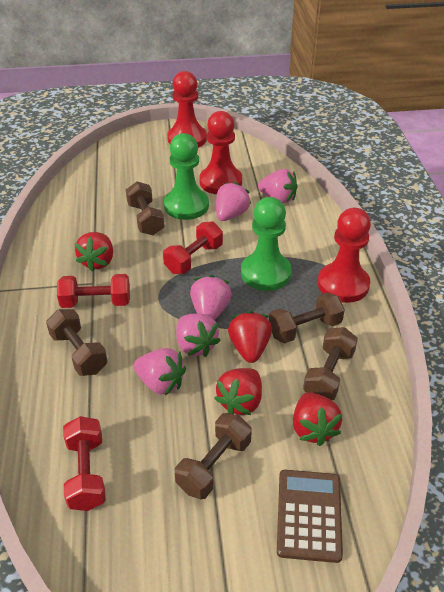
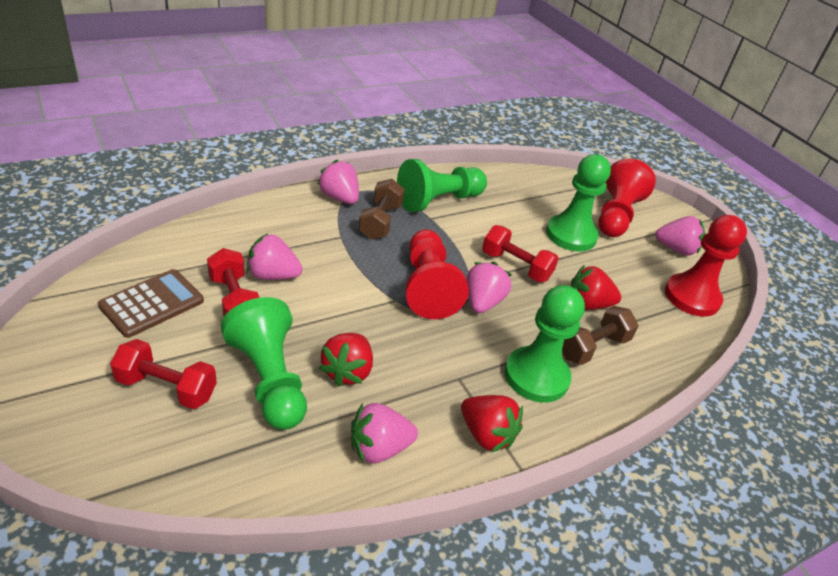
brown dumbbell: 5 -> 2
green pawn: 2 -> 4
red strawberry: 4 -> 3

